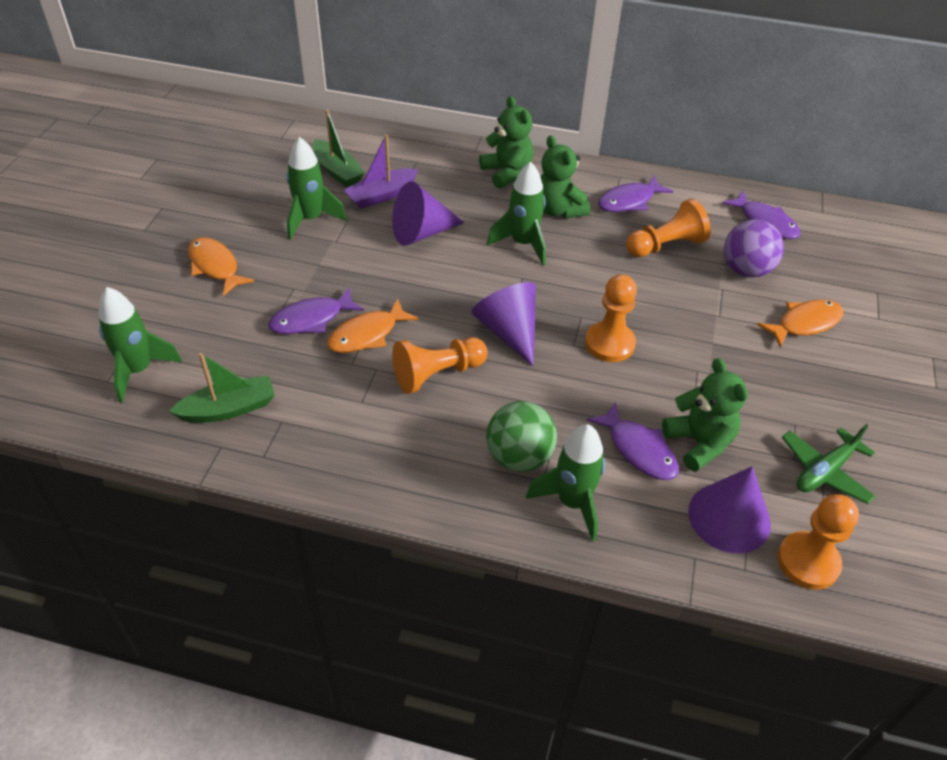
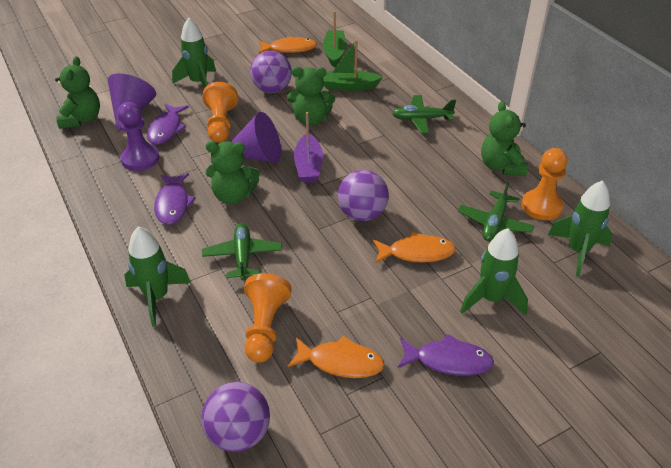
green ball: 1 -> 0
green plane: 1 -> 3
green teddy bear: 3 -> 4
orange pawn: 4 -> 3
purple ball: 1 -> 3
purple cone: 3 -> 2
purple fish: 4 -> 3
purple pawn: 0 -> 1

